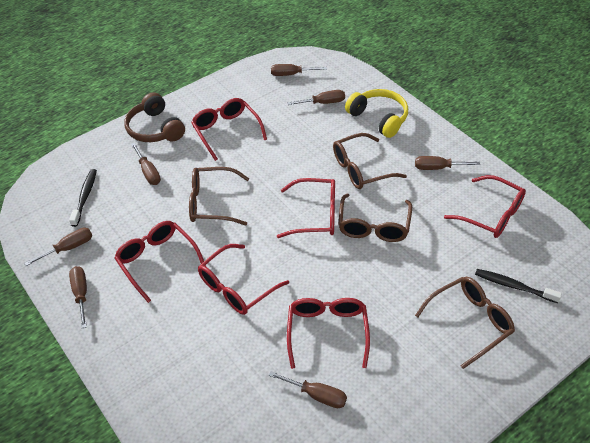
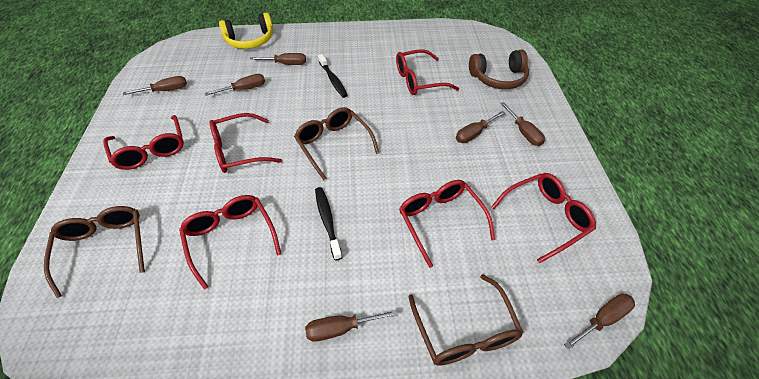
brown glasses: 4 -> 3

